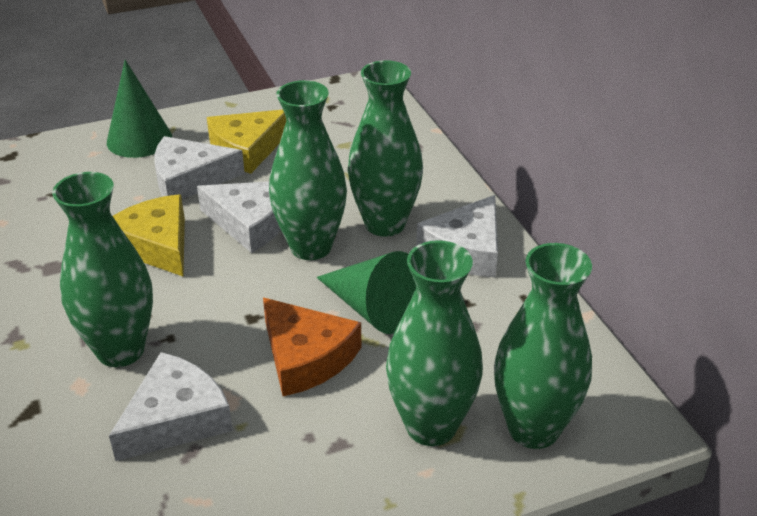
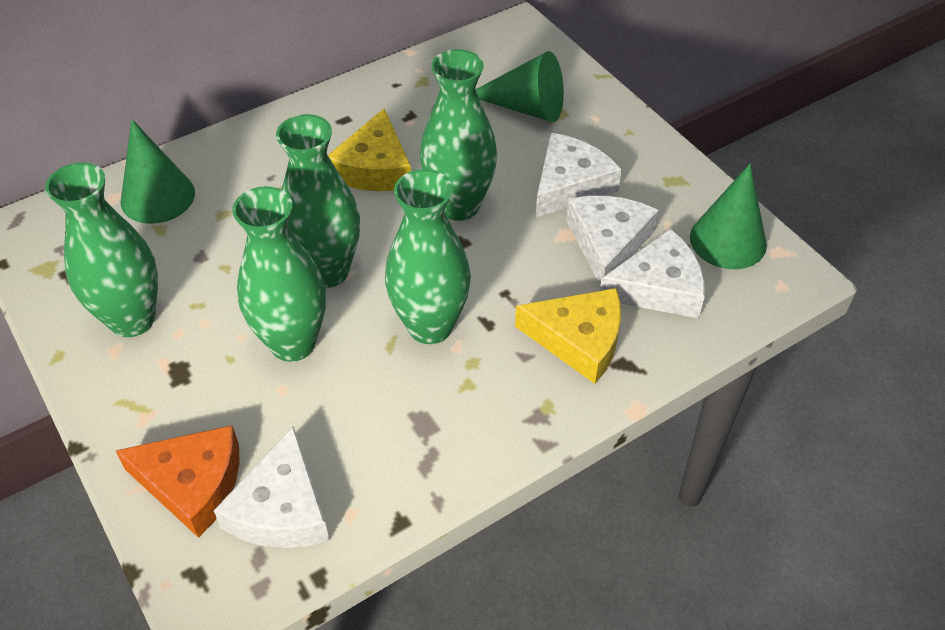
green cone: 2 -> 3

